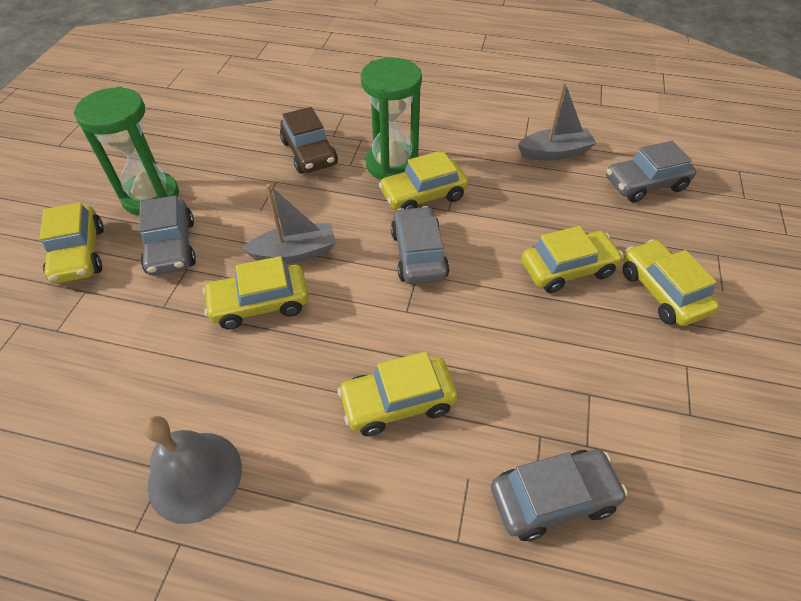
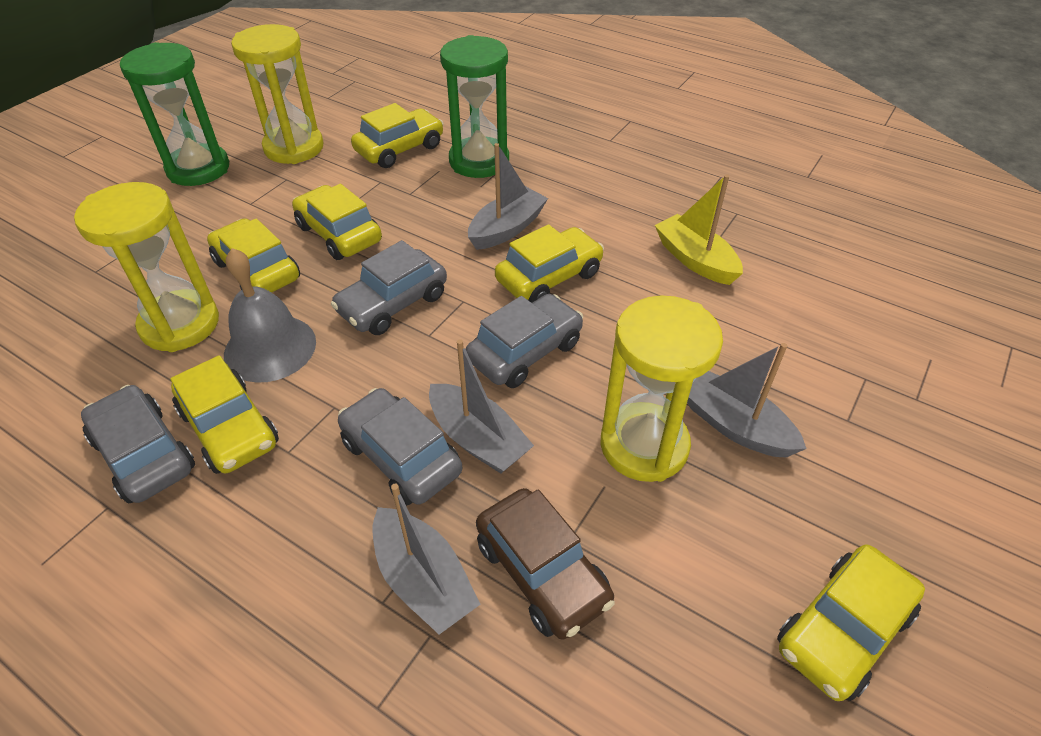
grey boat: 2 -> 4
yellow boat: 0 -> 1
yellow hourglass: 0 -> 3

